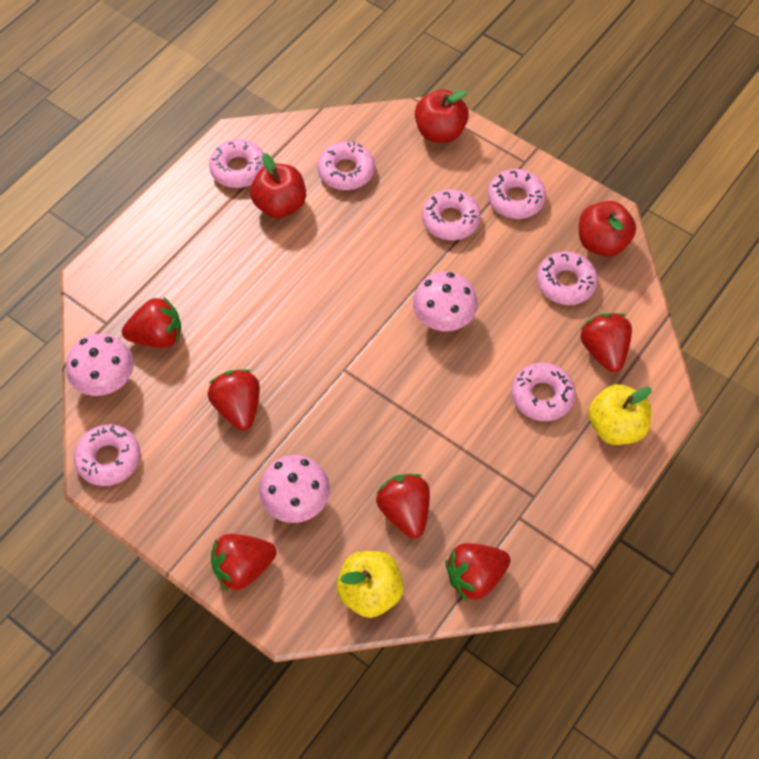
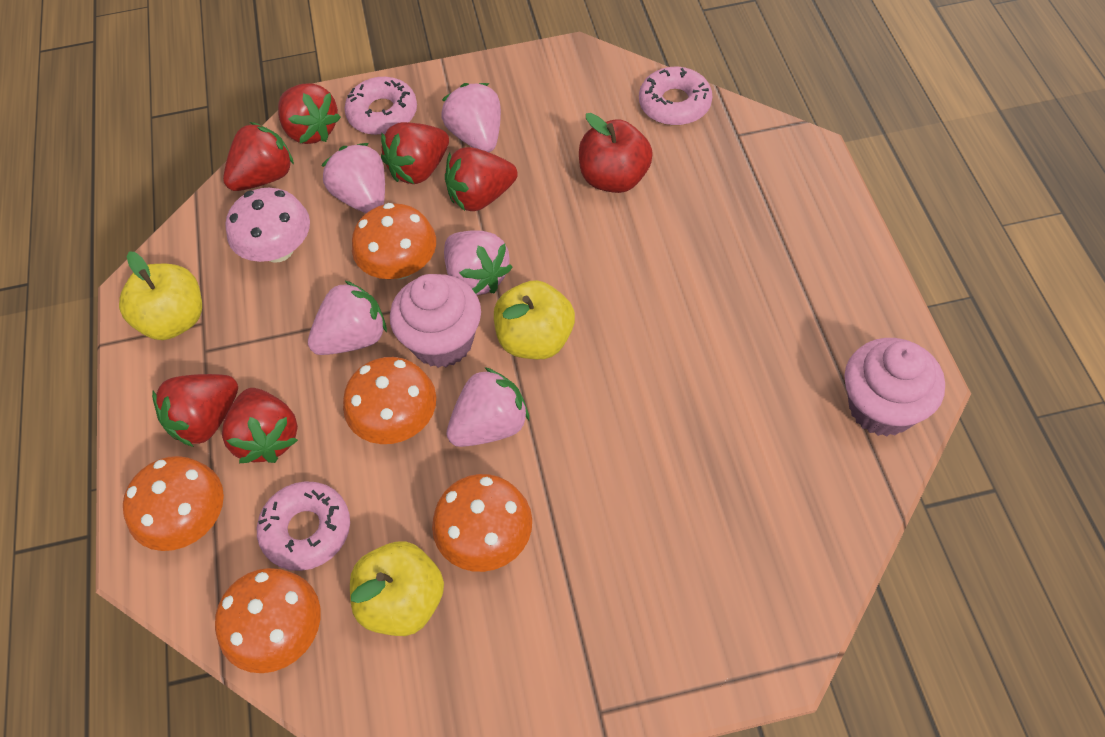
orange mushroom: 0 -> 5
pink cupcake: 0 -> 2
pink donut: 7 -> 3
pink mushroom: 3 -> 1
pink strawberry: 0 -> 5
red apple: 3 -> 1
yellow apple: 2 -> 3

